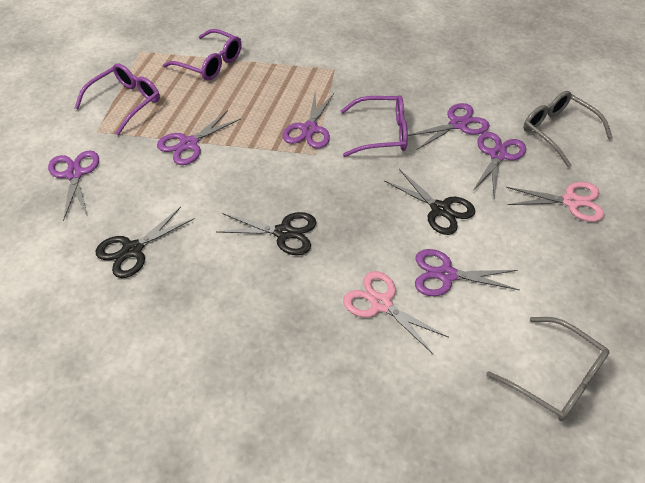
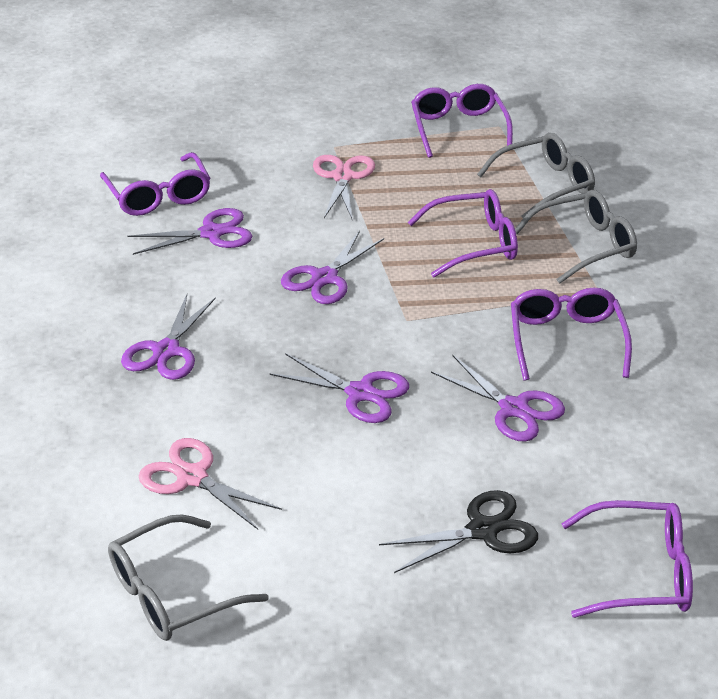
black scissors: 3 -> 1
grey glasses: 2 -> 3
purple glasses: 3 -> 5
purple scissors: 6 -> 5

